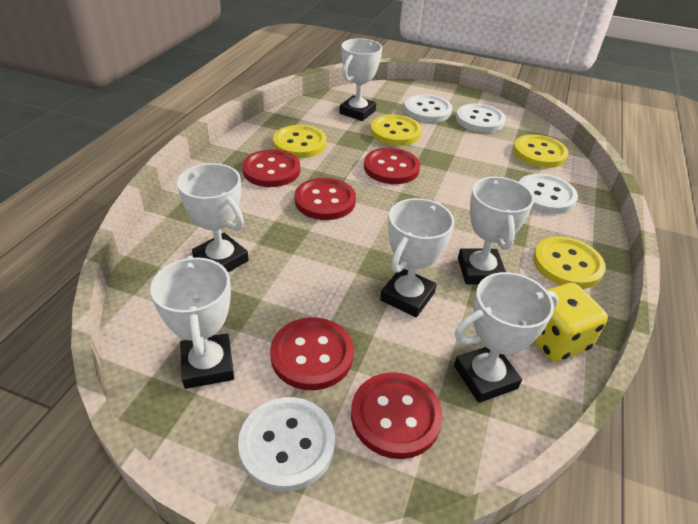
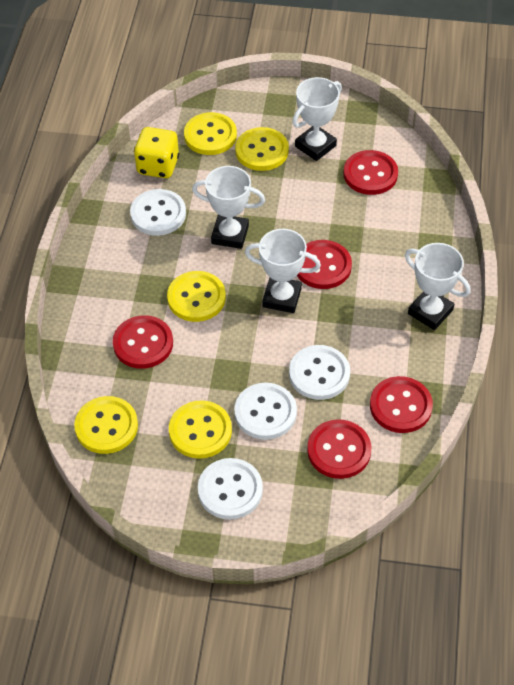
white trophy: 6 -> 4
yellow button: 4 -> 5

